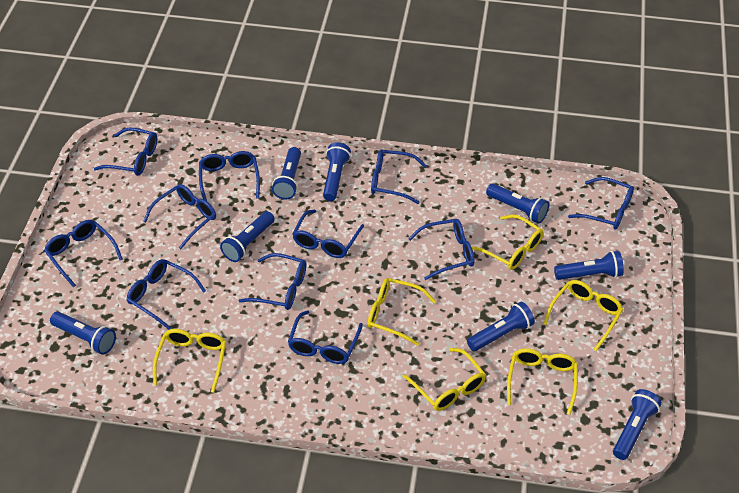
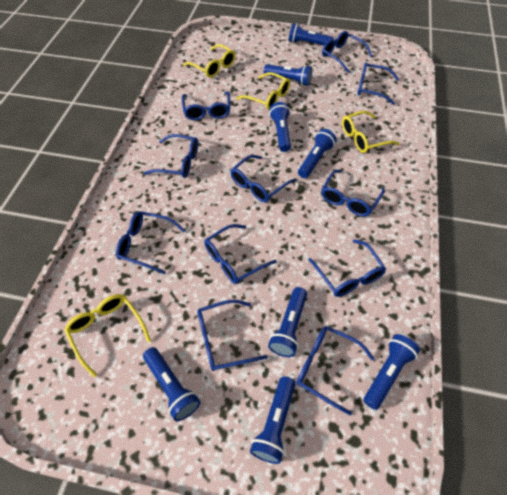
yellow glasses: 6 -> 4

